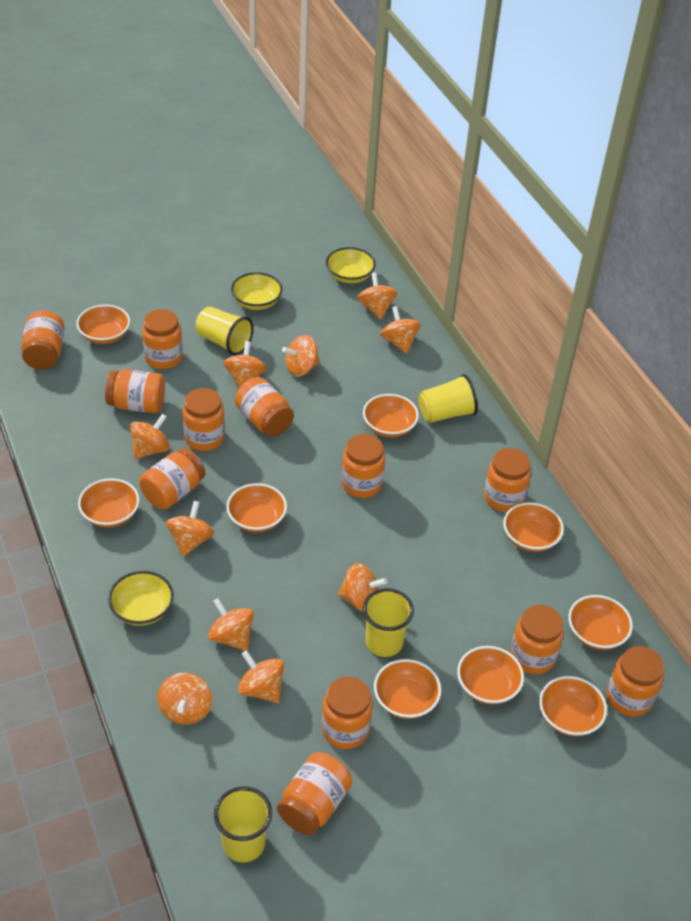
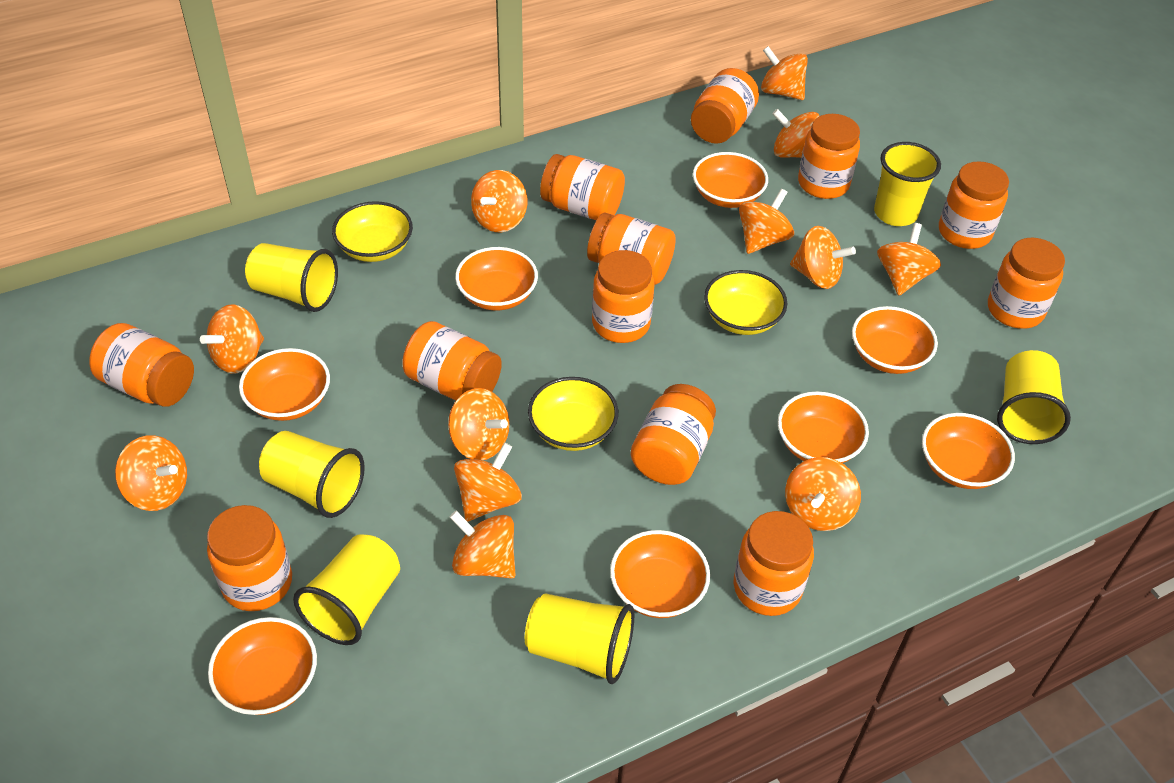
orange bowl: 9 -> 8
orange spinning top: 10 -> 12
yellow cup: 4 -> 6

